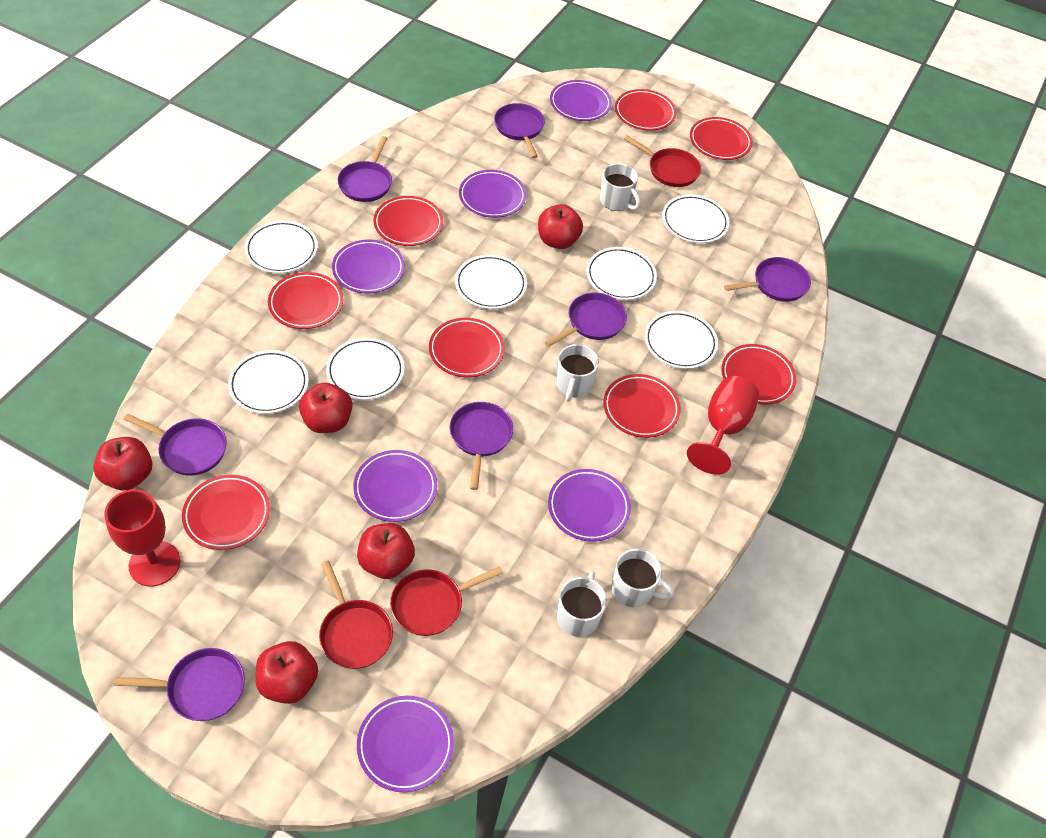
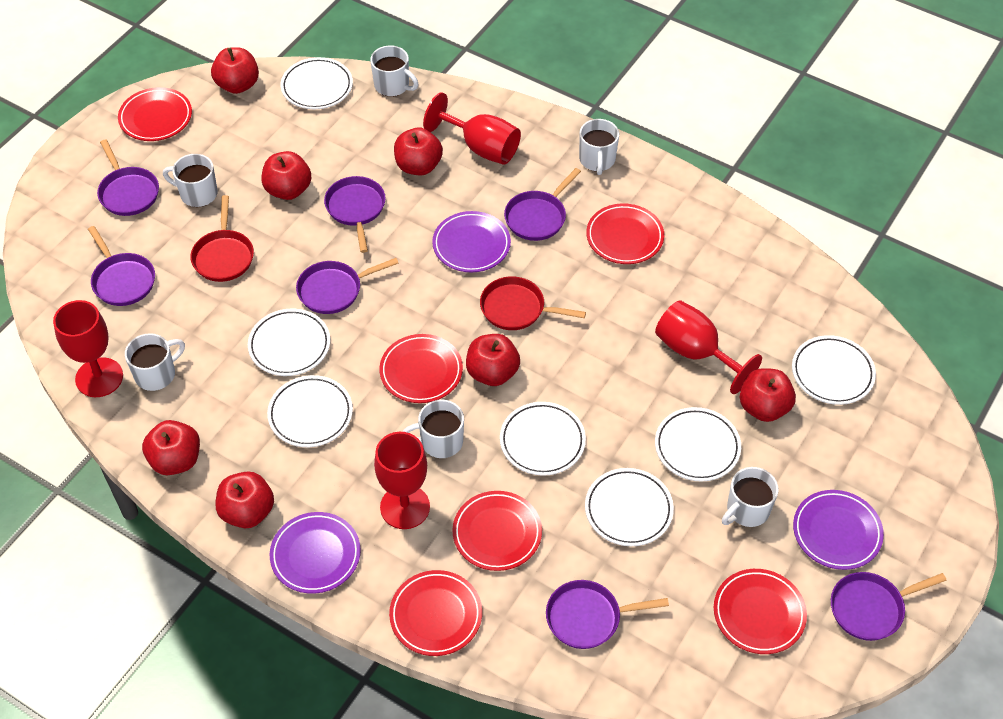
purple plate: 6 -> 3
red apple: 5 -> 7
red goblet: 2 -> 4
red pan: 3 -> 2
red plate: 8 -> 6
white mug: 4 -> 6

